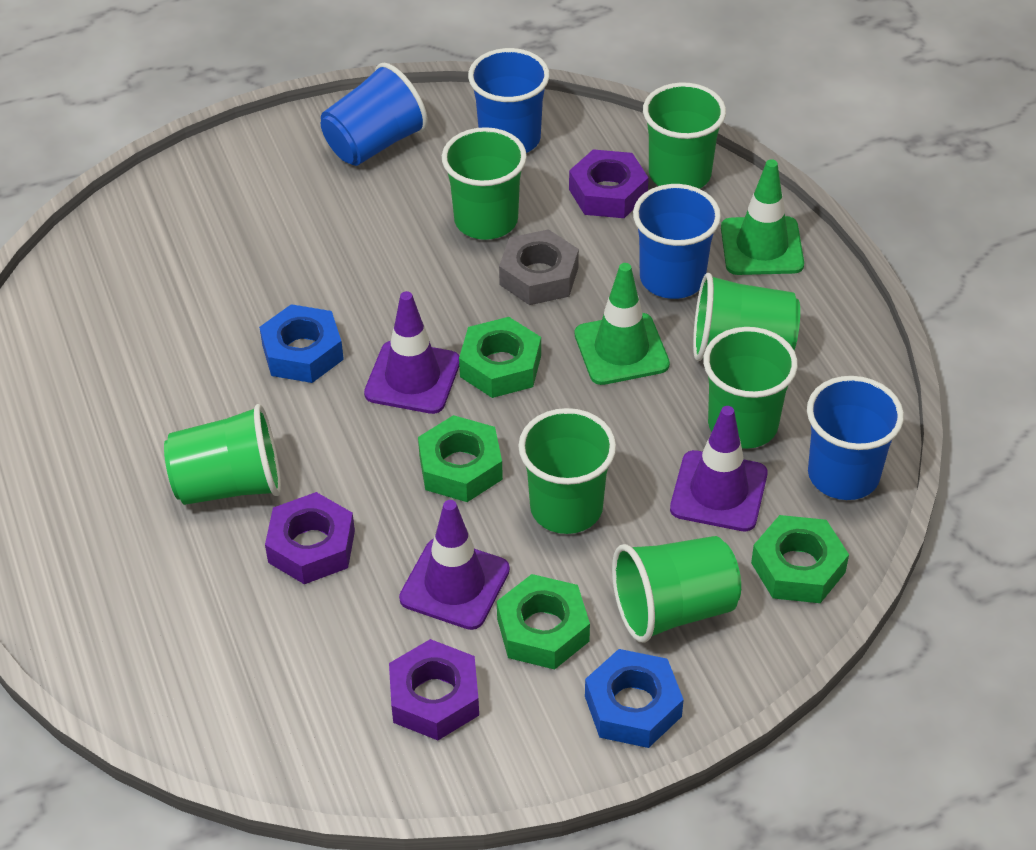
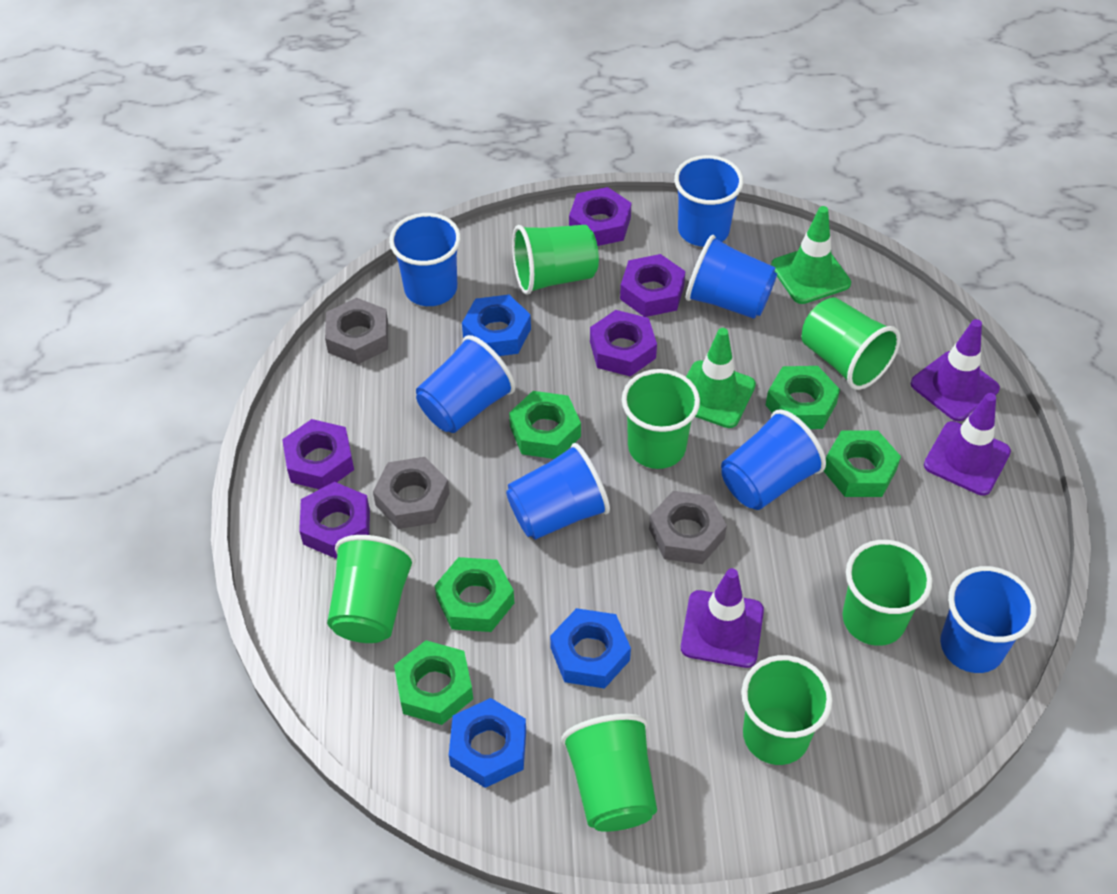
blue cup: 4 -> 7
blue nut: 2 -> 3
green nut: 4 -> 5
grey nut: 1 -> 3
purple nut: 3 -> 5

